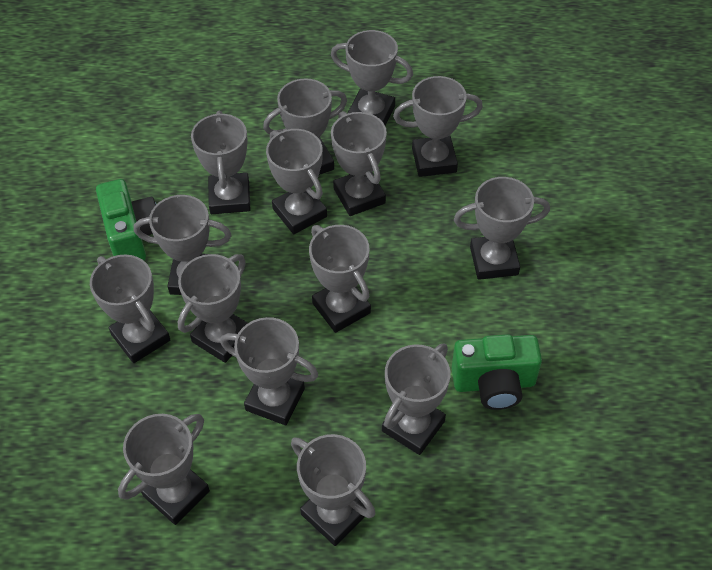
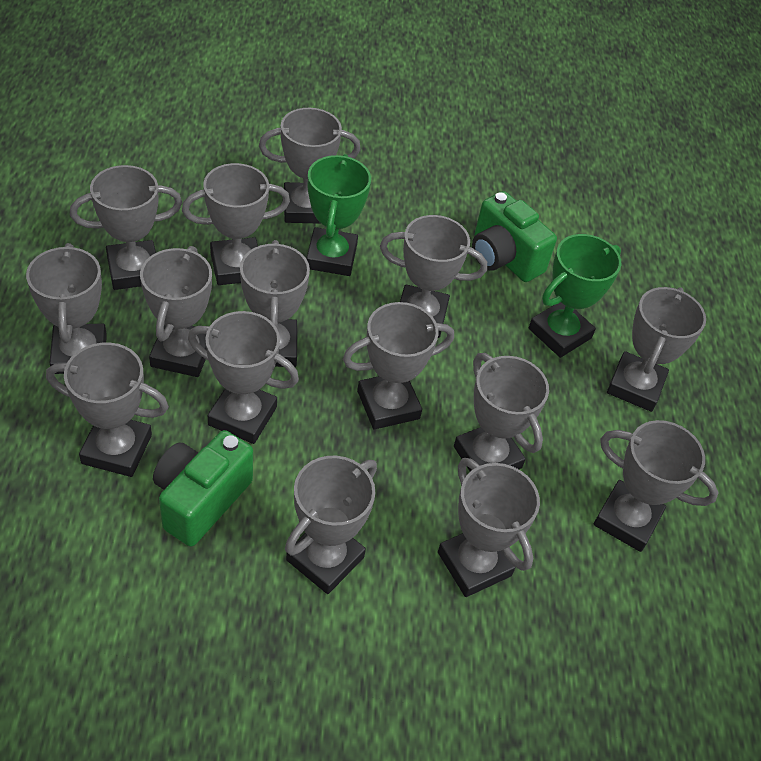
green trophy: 0 -> 2

